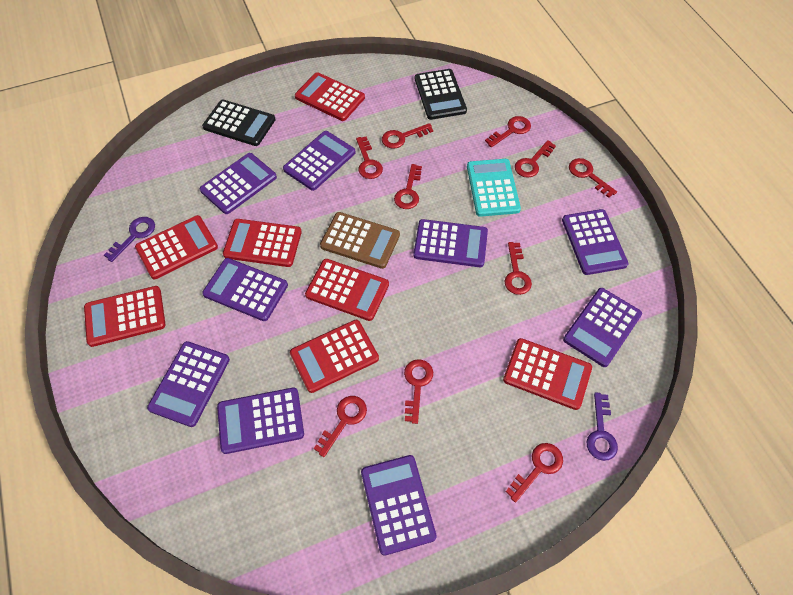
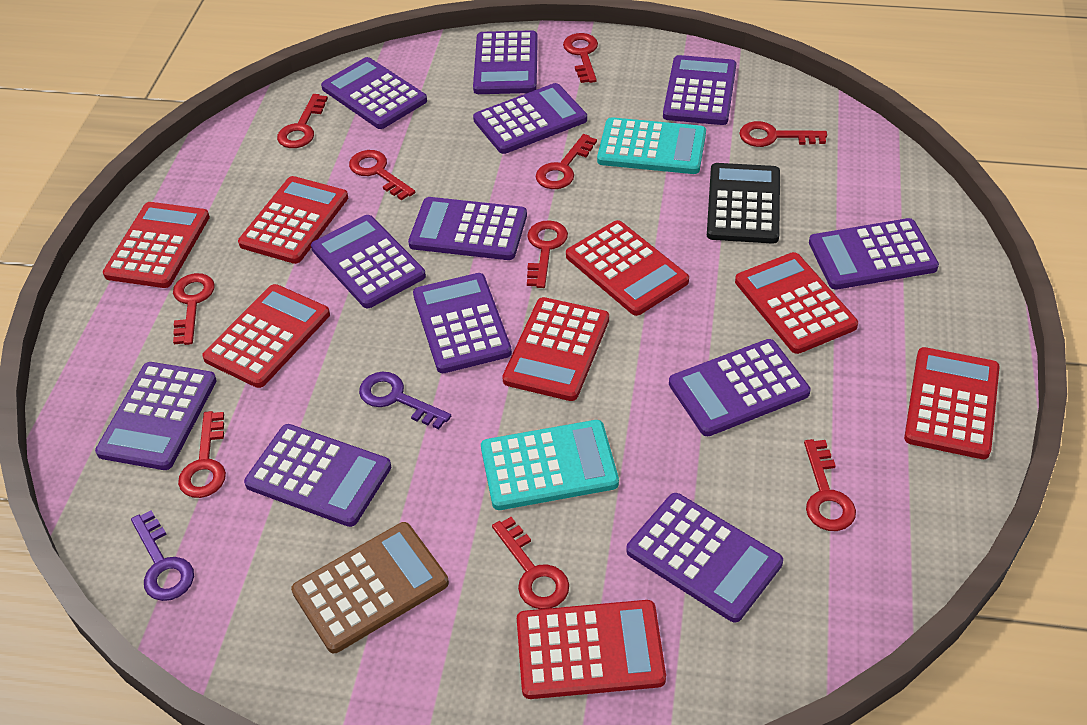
black calculator: 2 -> 1
purple calculator: 9 -> 12
red calculator: 7 -> 8
turquoise calculator: 1 -> 2

